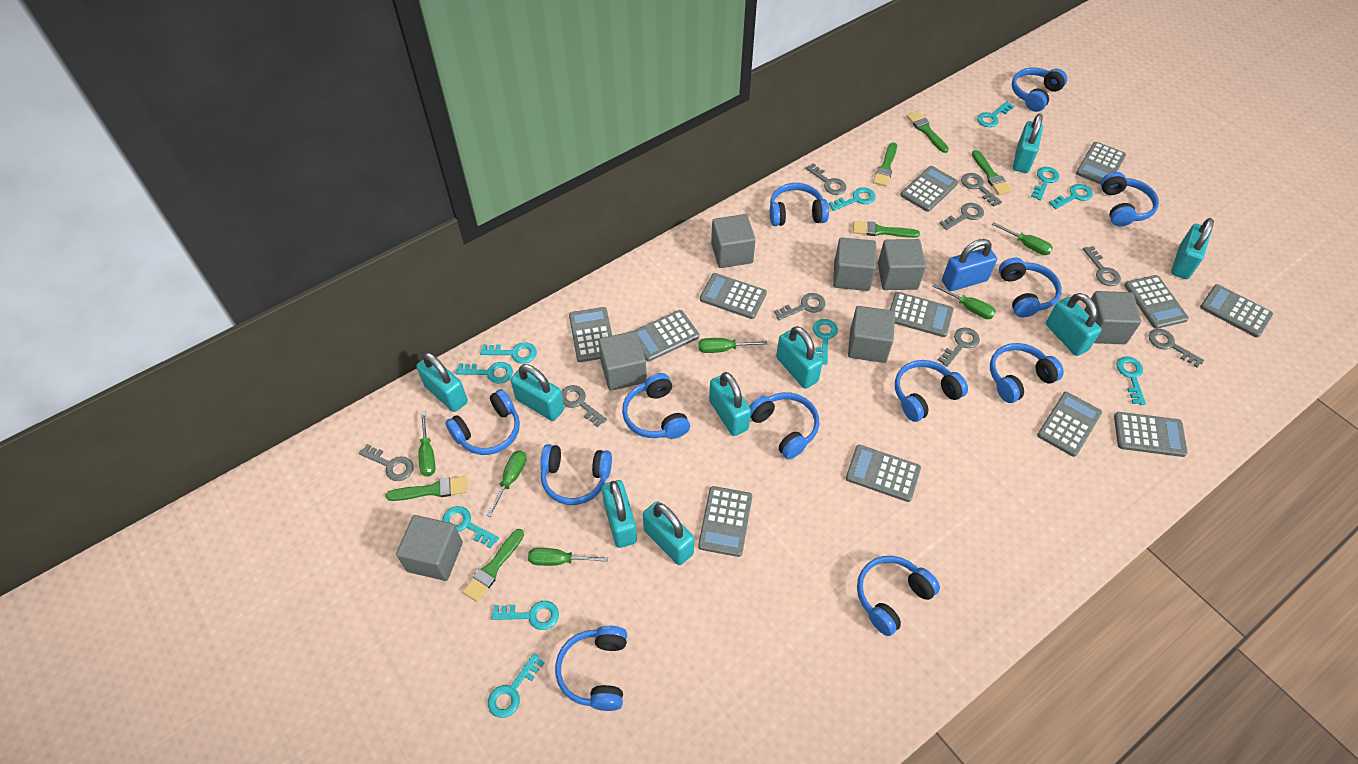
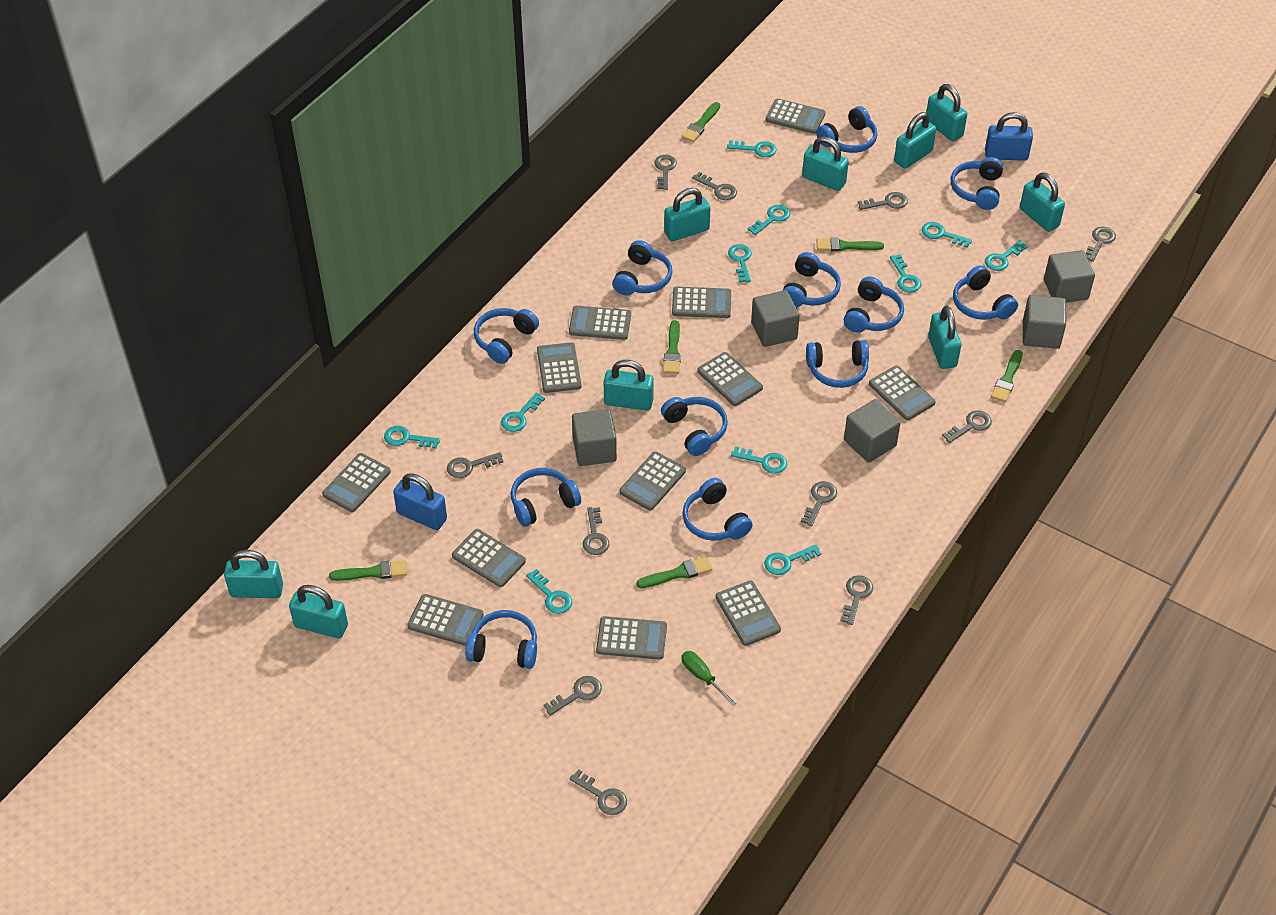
blue padlock: 1 -> 2
green screwdriver: 6 -> 1
grey cube: 7 -> 5
grey key: 9 -> 11

